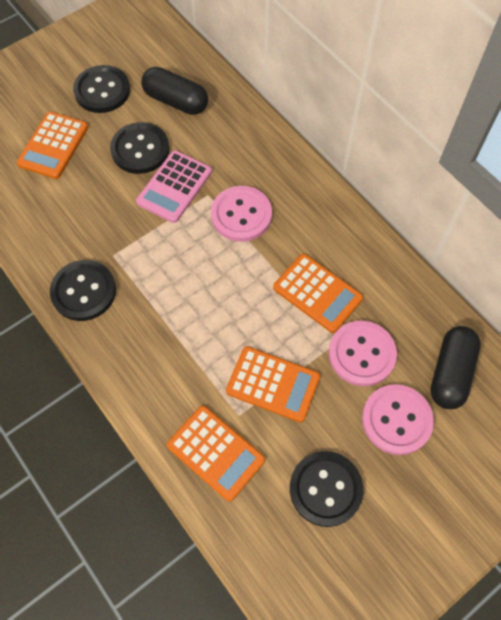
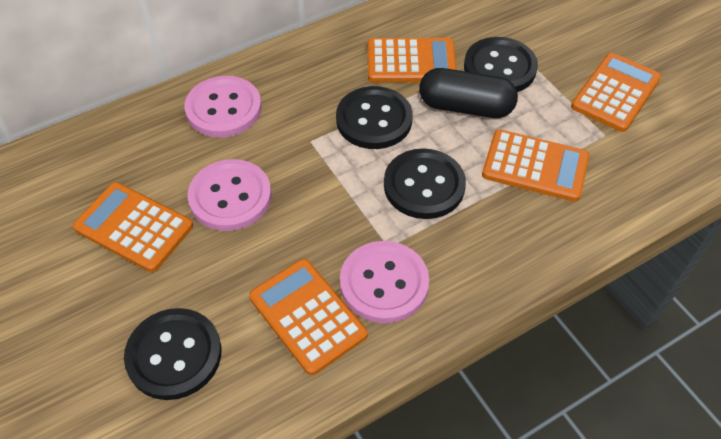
black capsule: 2 -> 1
orange calculator: 4 -> 5
pink calculator: 1 -> 0

